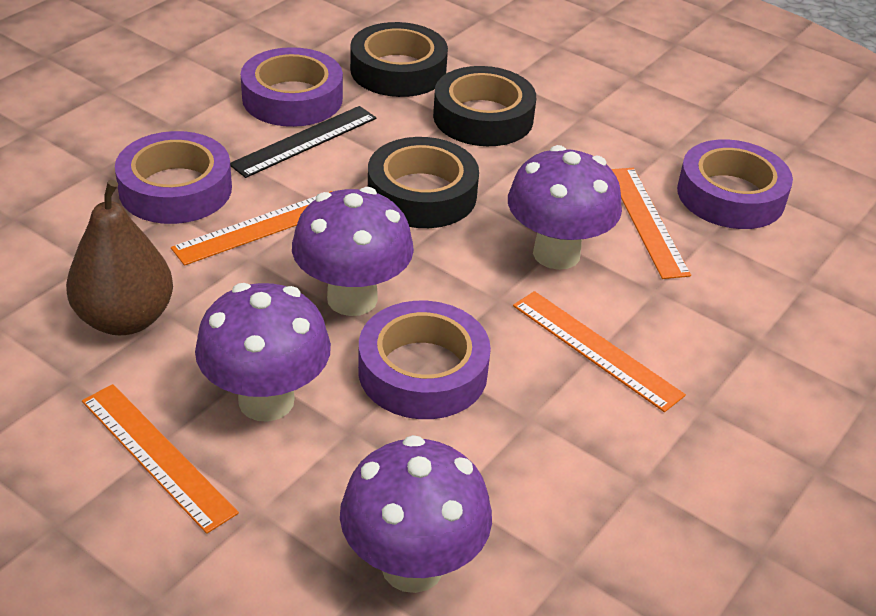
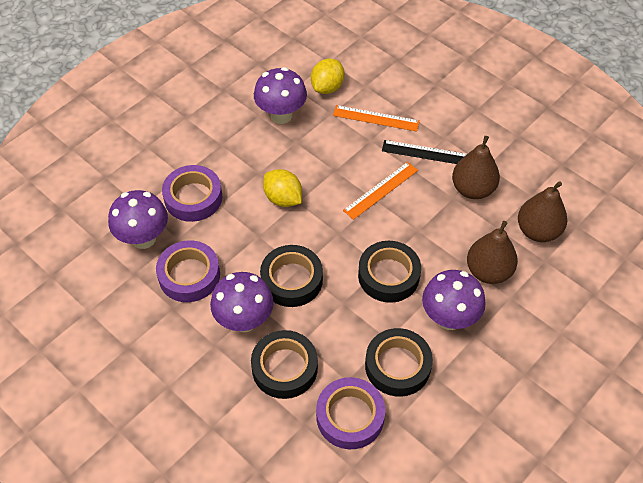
black tape: 3 -> 4
brown pear: 1 -> 3
orange ruler: 4 -> 2
purple tape: 4 -> 3
yellow lemon: 0 -> 2

